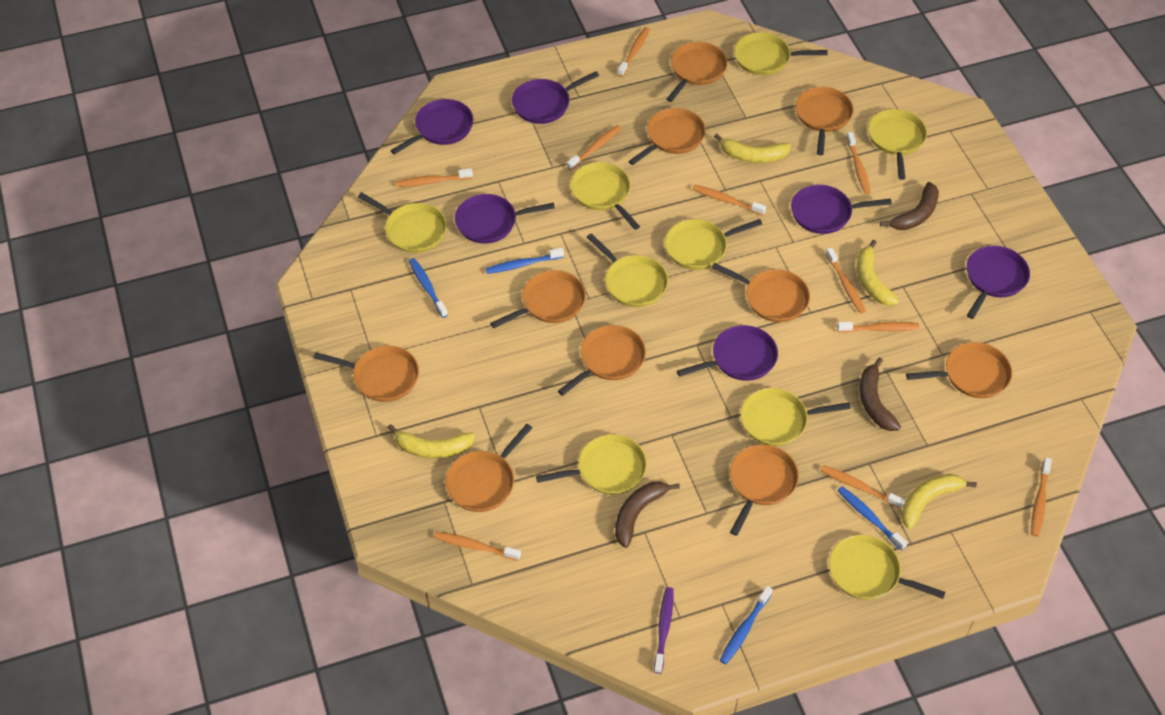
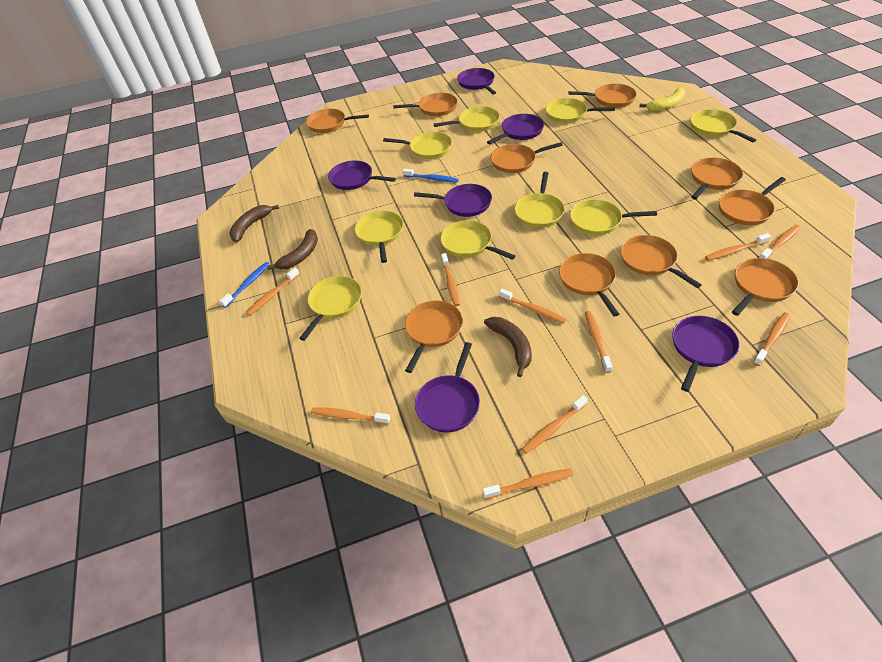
blue toothbrush: 4 -> 2
purple toothbrush: 1 -> 0
yellow banana: 4 -> 1

